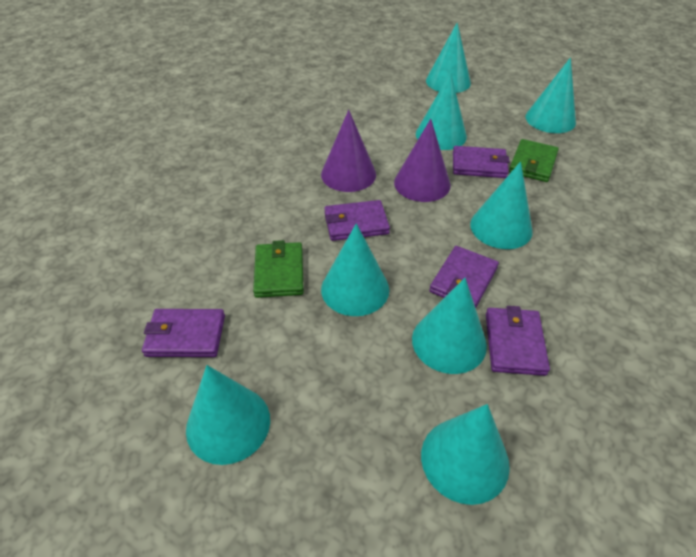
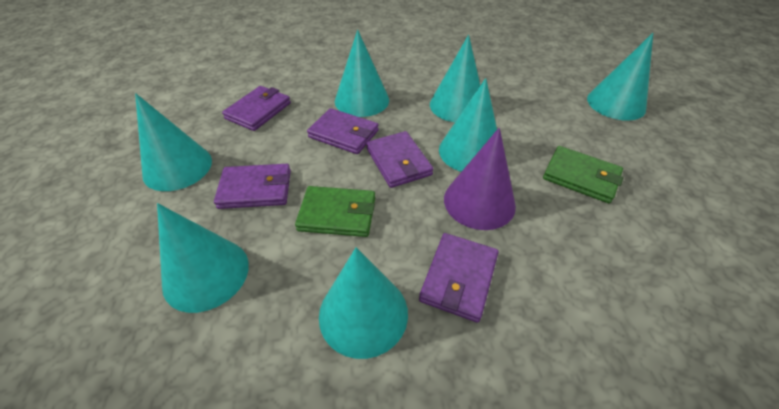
purple cone: 2 -> 1
turquoise cone: 8 -> 7

